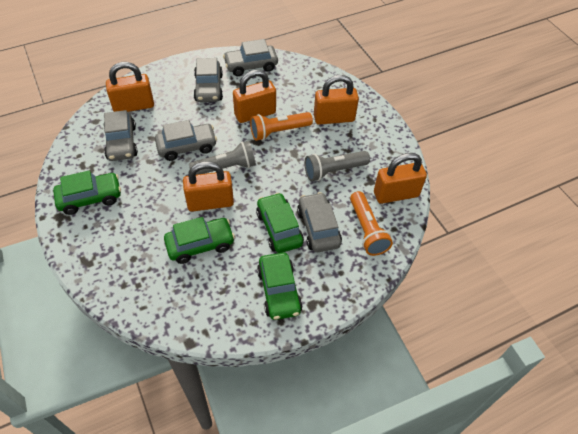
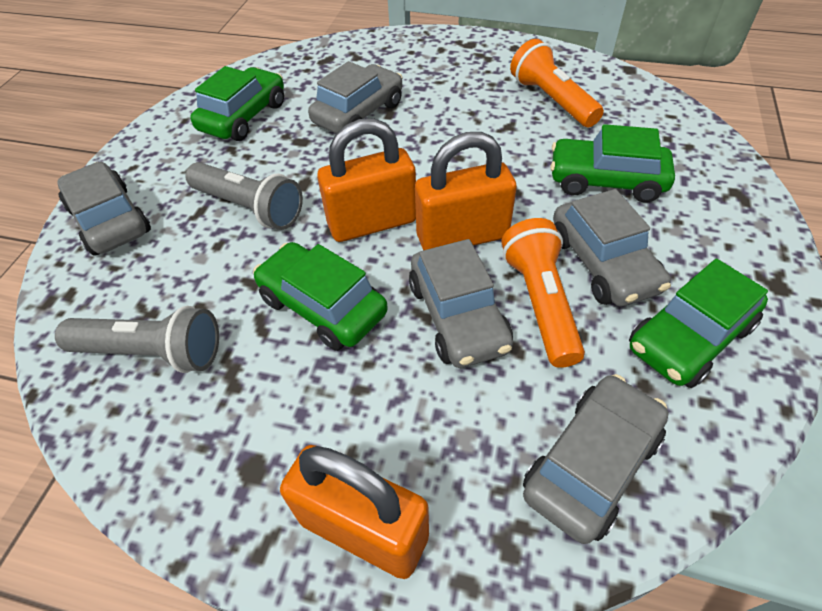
orange padlock: 5 -> 3

